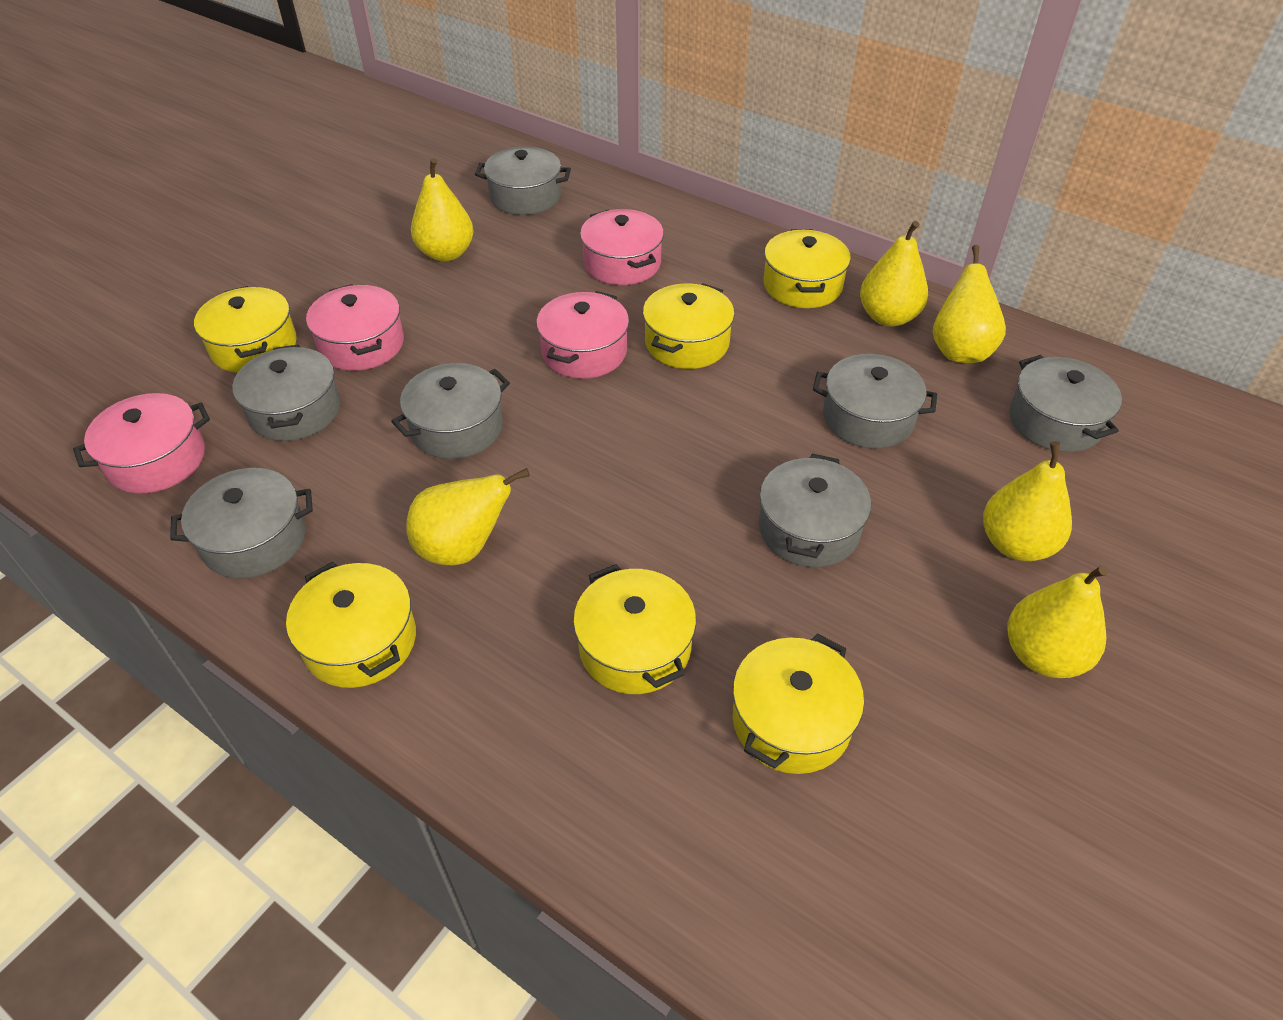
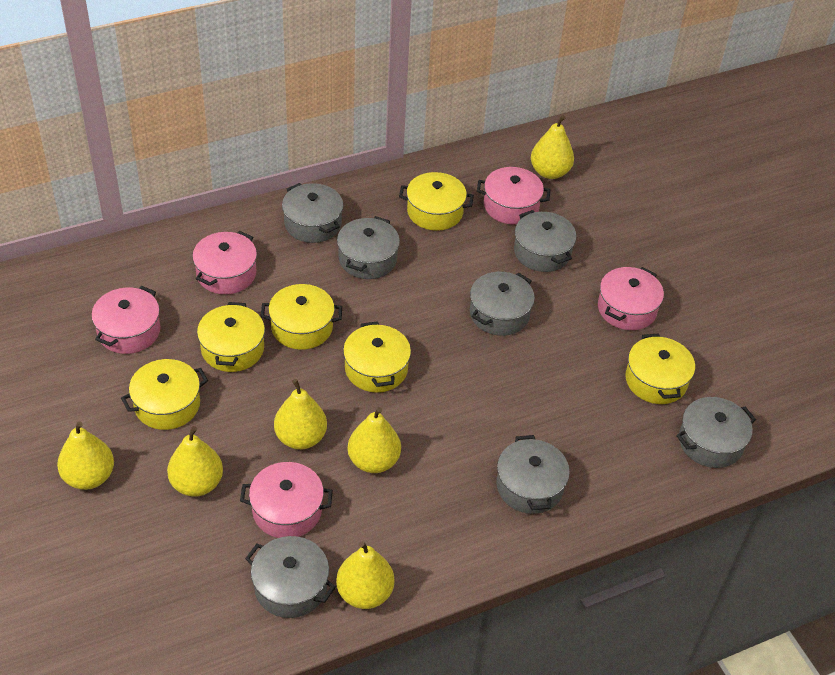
pink pot: 4 -> 5

